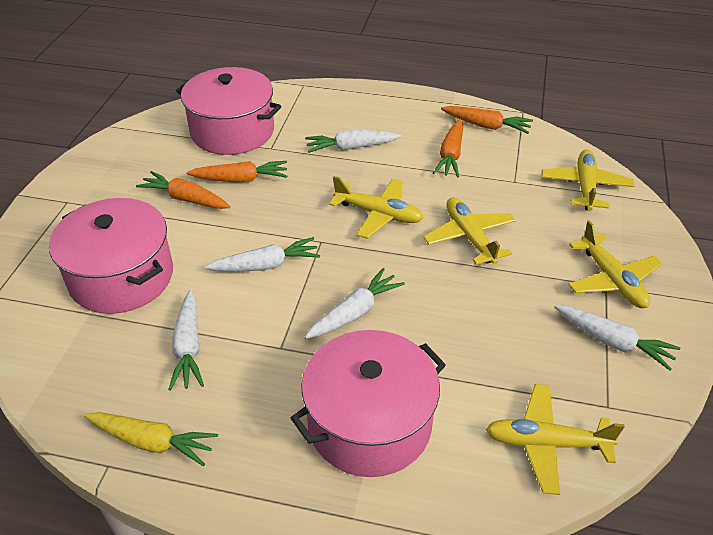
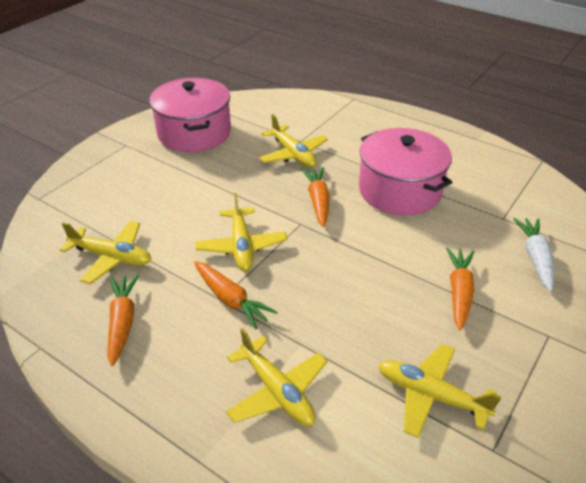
pink pot: 3 -> 2
white carrot: 5 -> 1
yellow carrot: 1 -> 0

